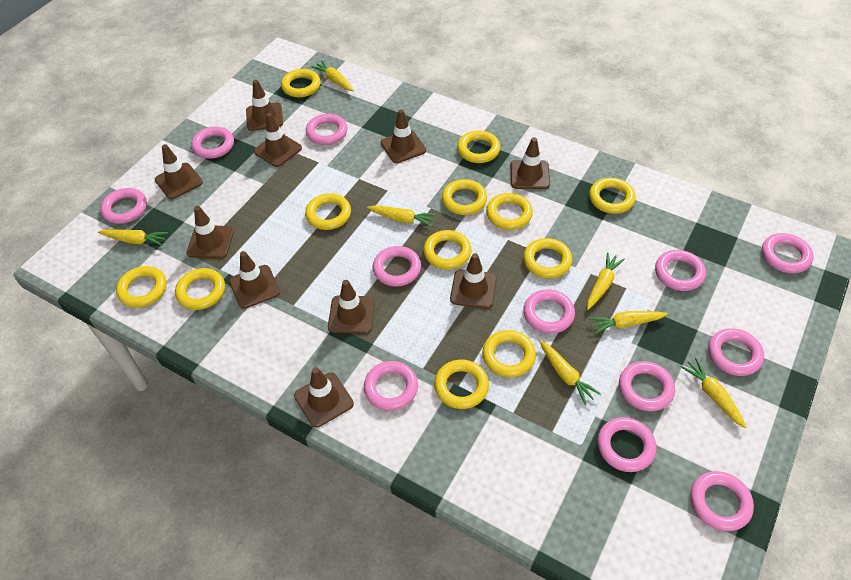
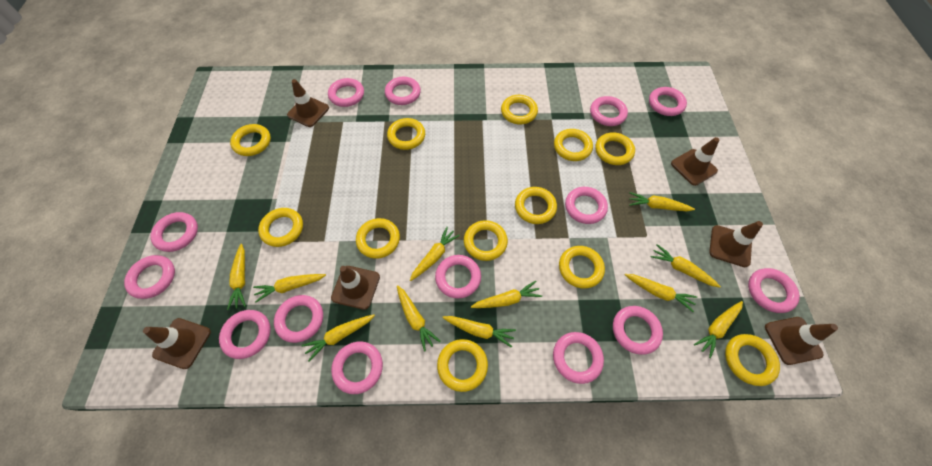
brown traffic cone: 10 -> 6
pink ring: 12 -> 14
yellow carrot: 7 -> 11

